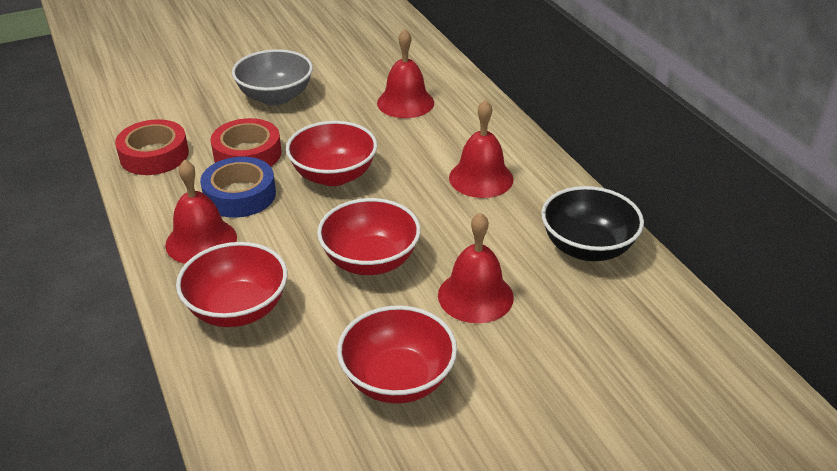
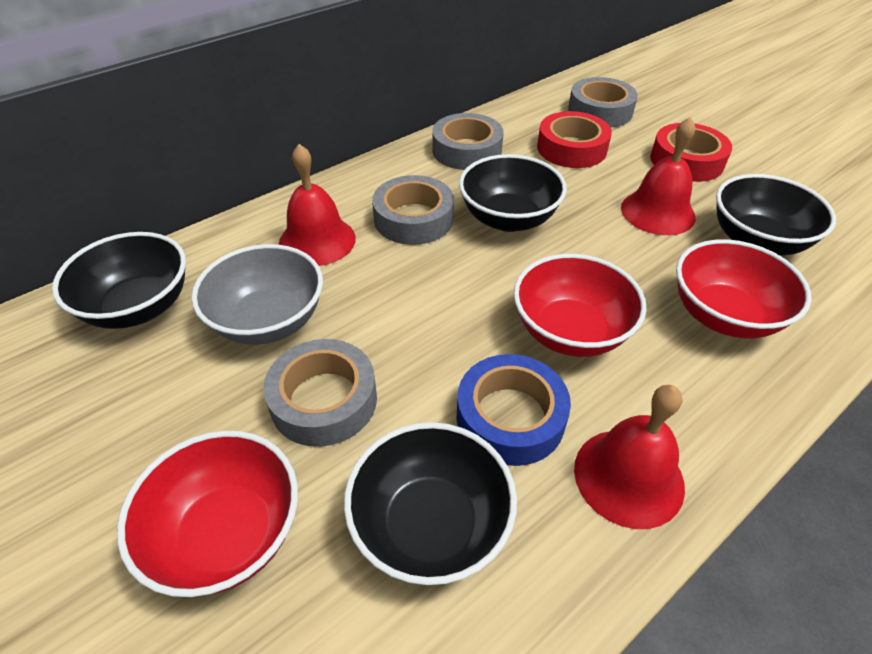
black bowl: 1 -> 4
grey tape: 0 -> 4
red bell: 4 -> 3
red bowl: 4 -> 3

